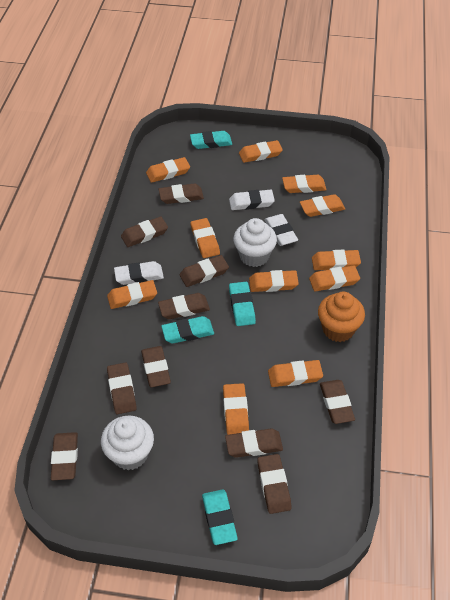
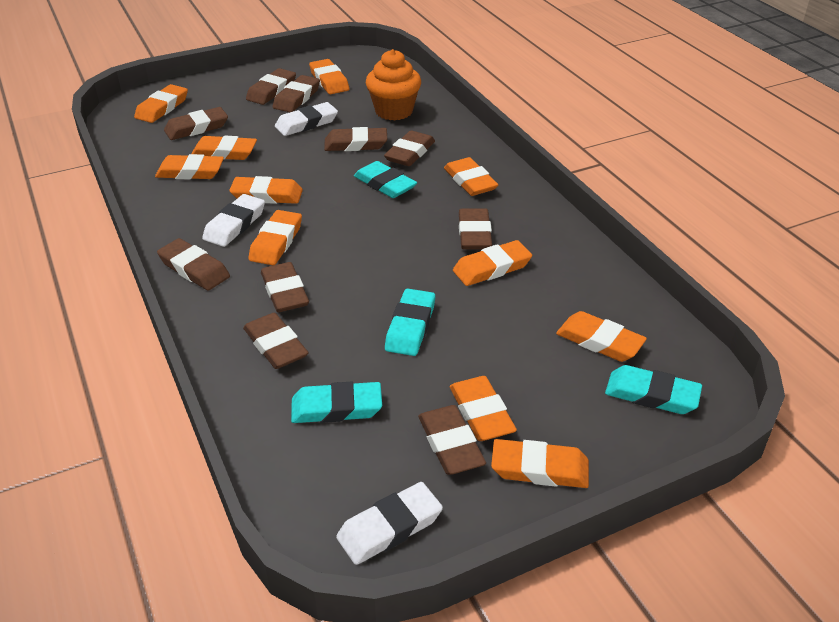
white cupcake: 2 -> 0

